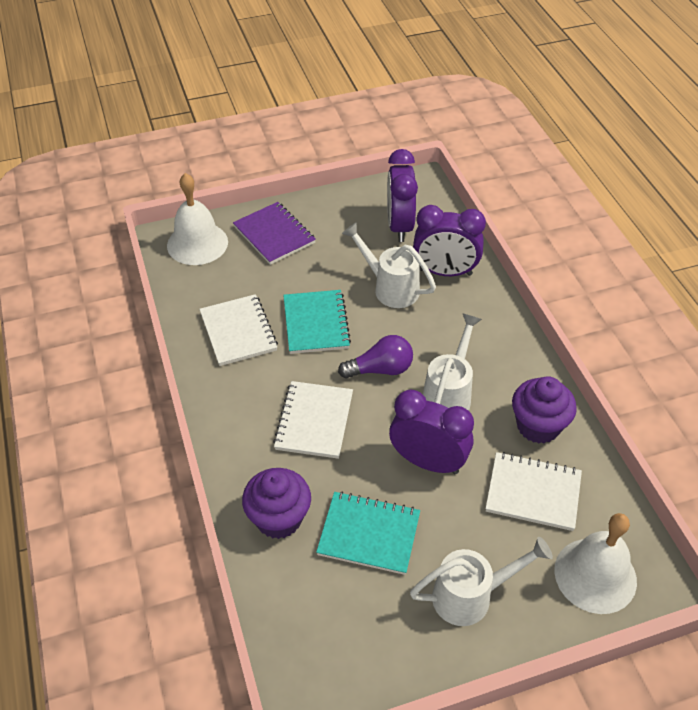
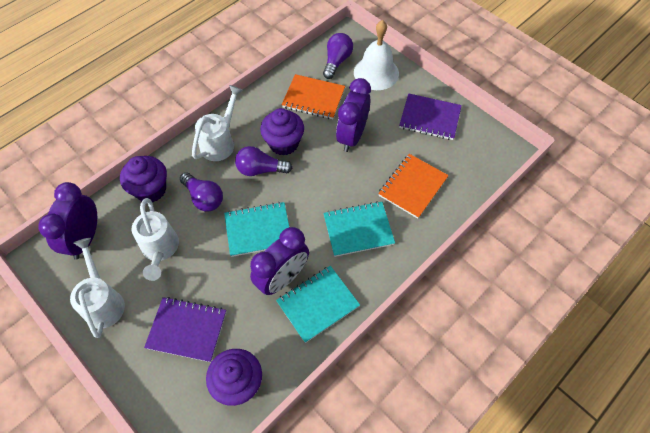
orange notebook: 0 -> 2
purple cupcake: 2 -> 3
purple light bulb: 1 -> 3
purple notebook: 1 -> 2
turquoise notebook: 2 -> 3
white bell: 2 -> 1
white notebook: 3 -> 0

